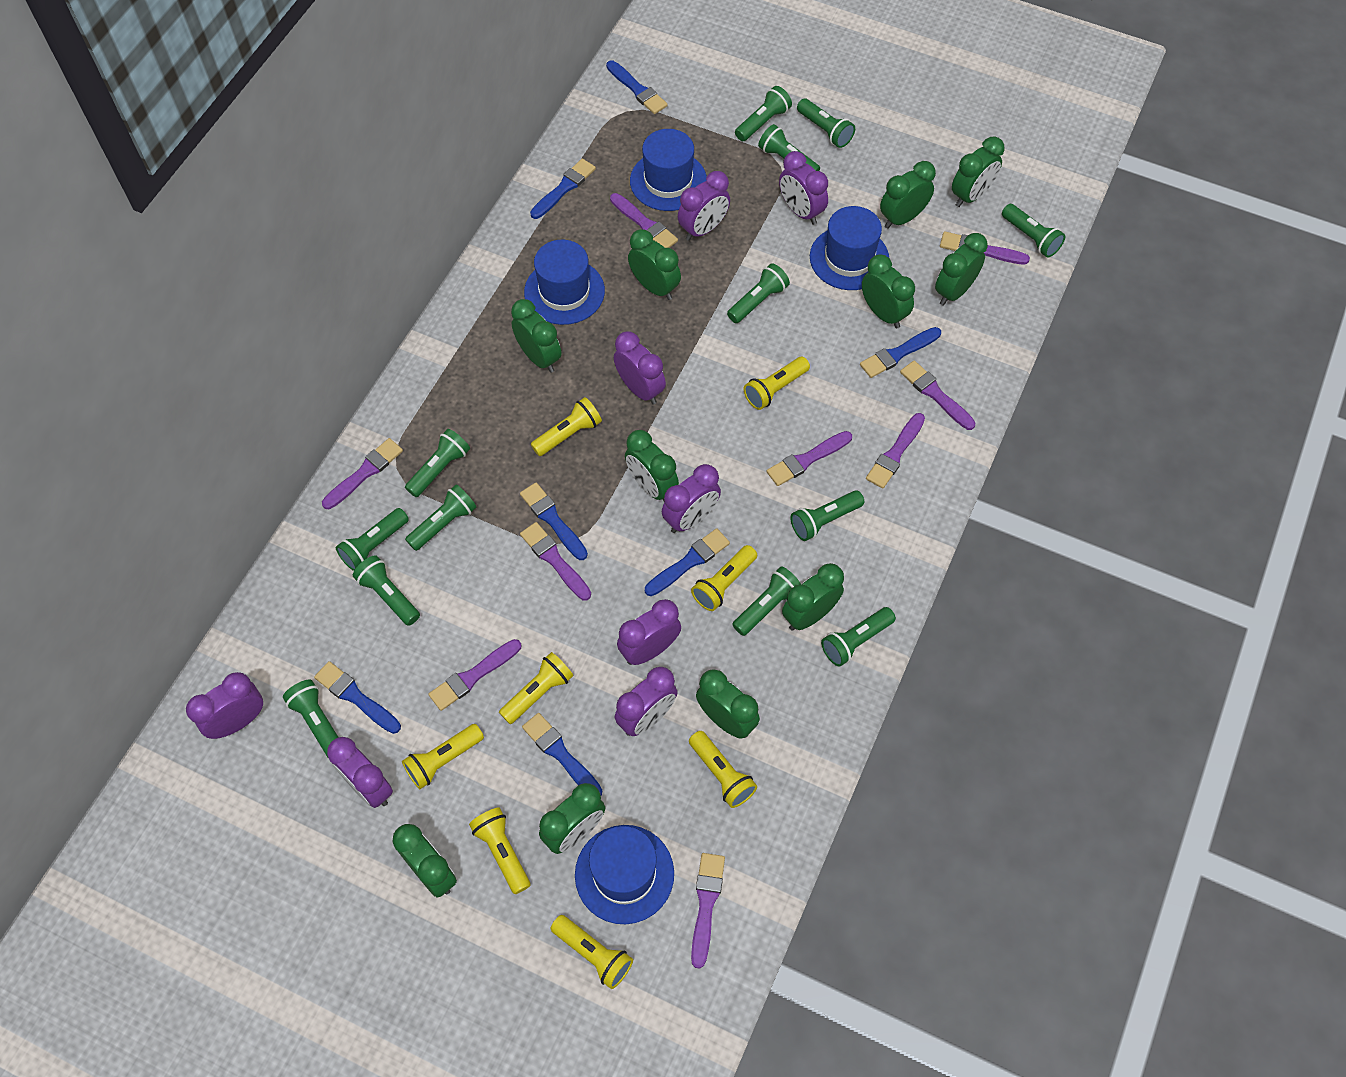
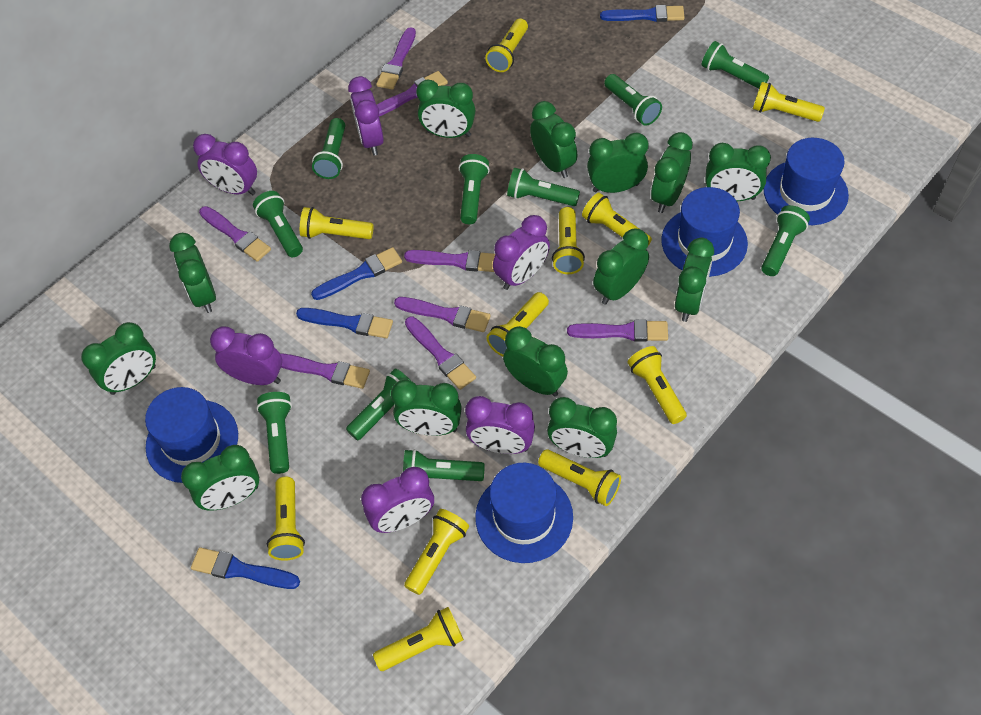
blue brush: 7 -> 4
green clock: 11 -> 13
green flashlight: 13 -> 10
purple brush: 9 -> 8
purple clock: 8 -> 6
yellow flashlight: 8 -> 11

